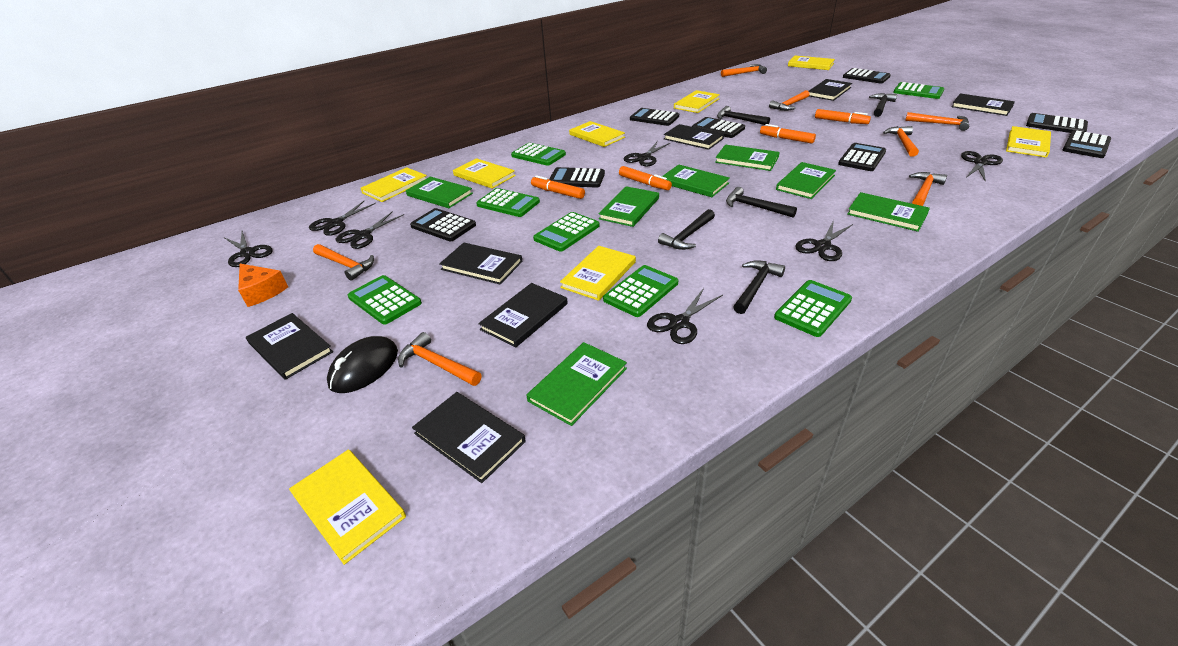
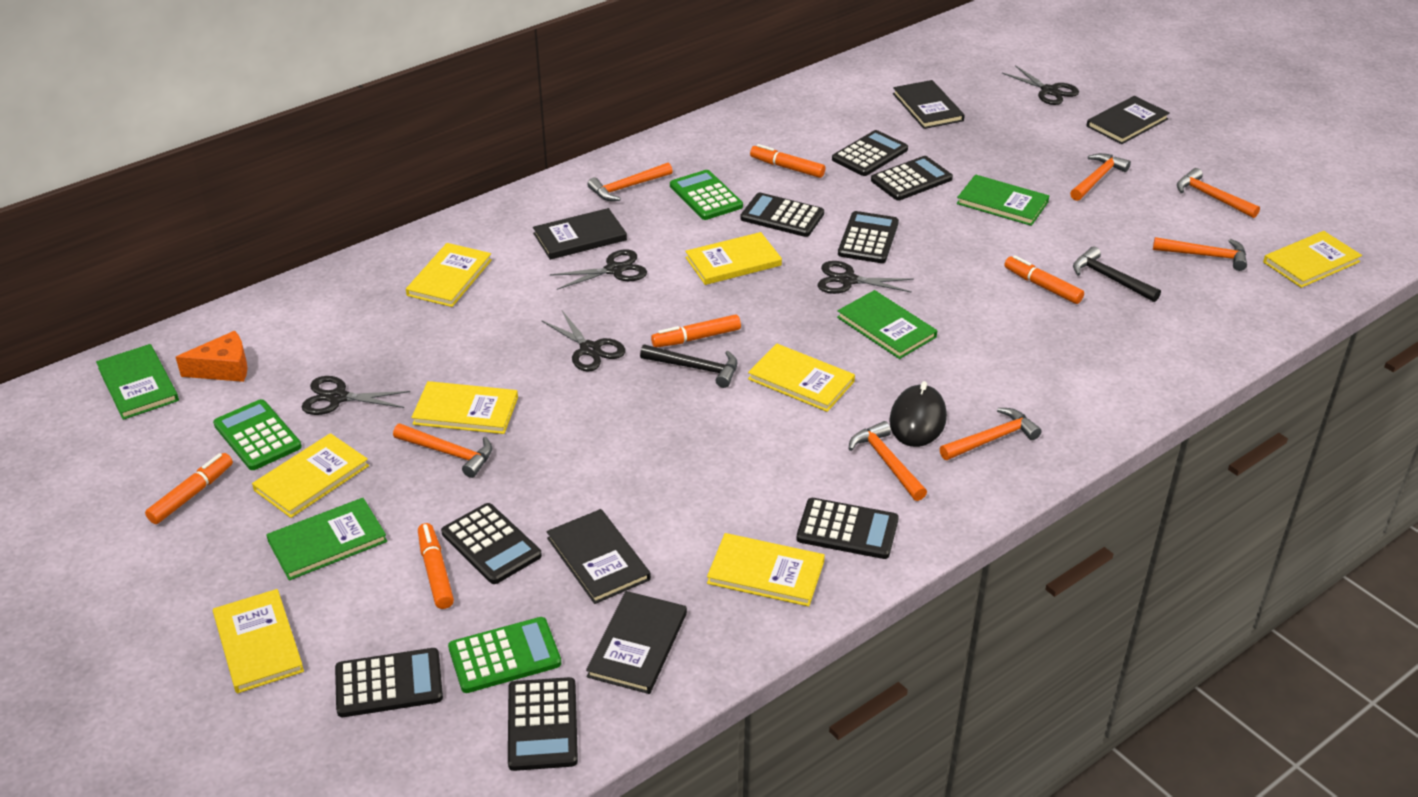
black book: 7 -> 5
black hammer: 5 -> 2
black scissors: 7 -> 5
green book: 7 -> 4
green calculator: 7 -> 3
orange marker: 4 -> 5

